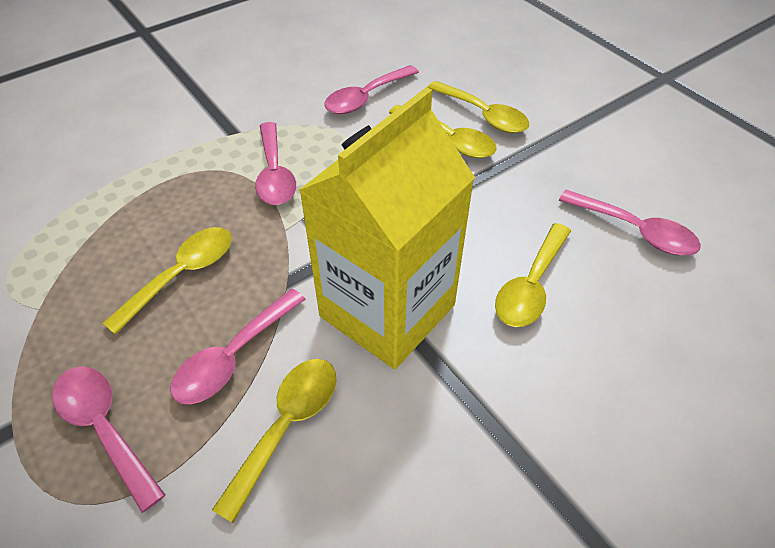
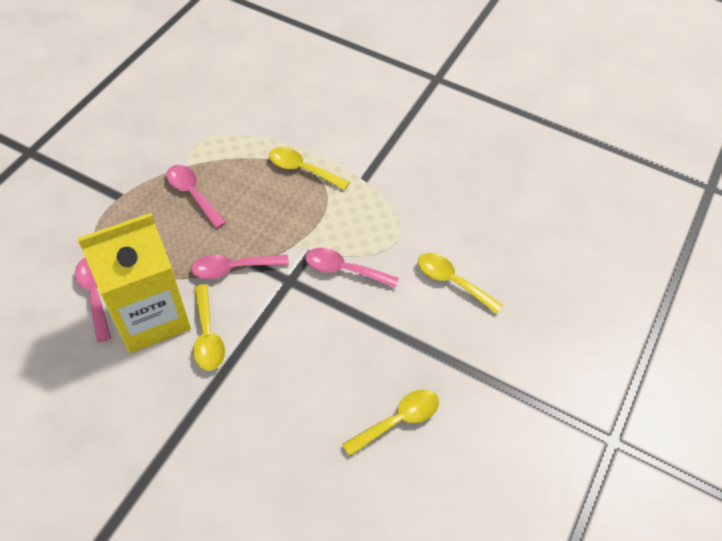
pink spoon: 5 -> 4
yellow spoon: 5 -> 4

